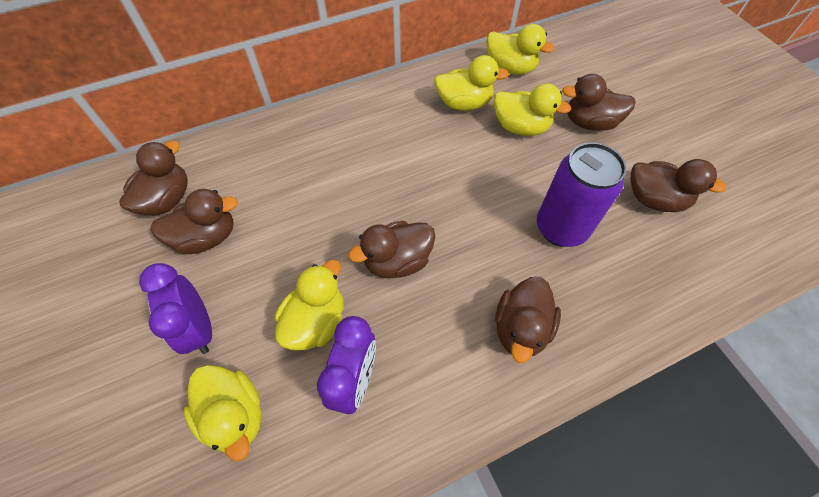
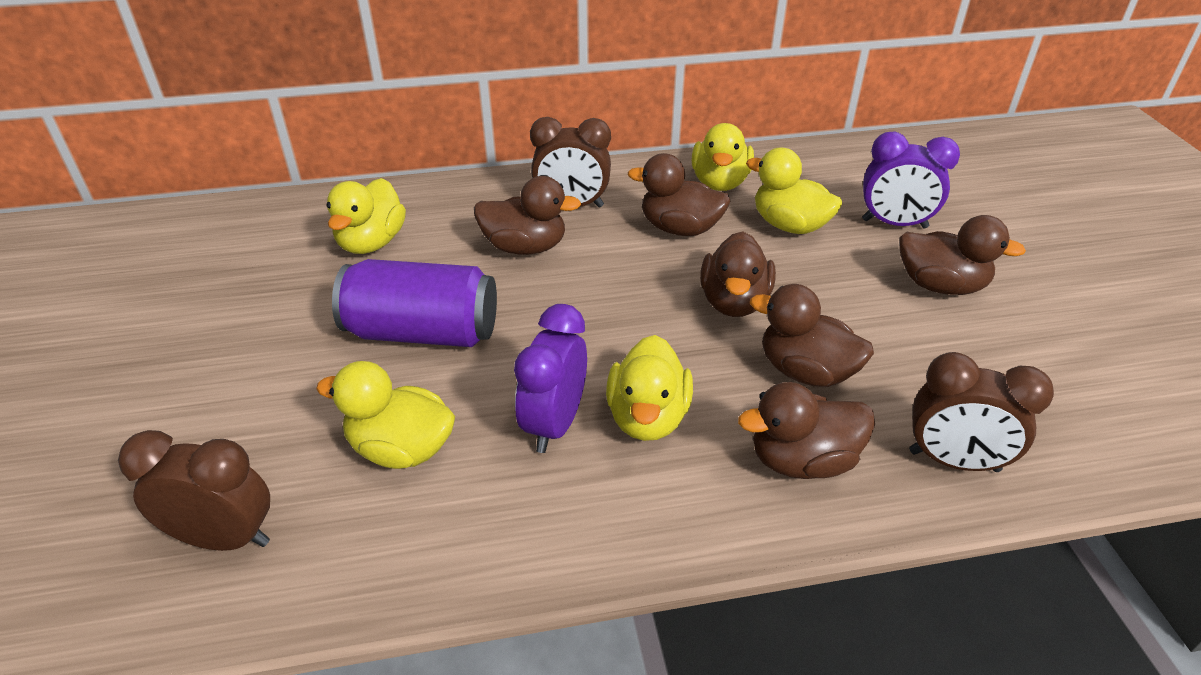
brown clock: 0 -> 3

